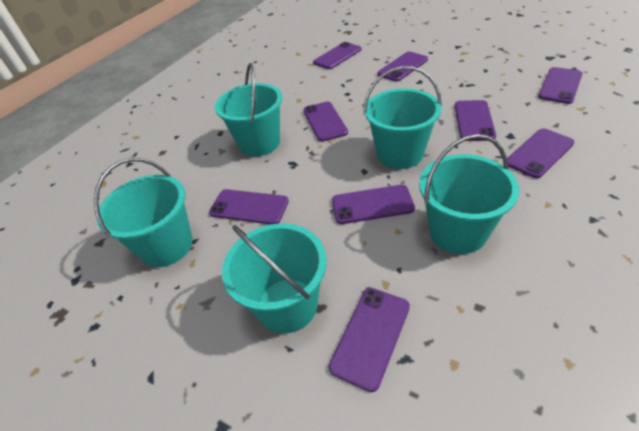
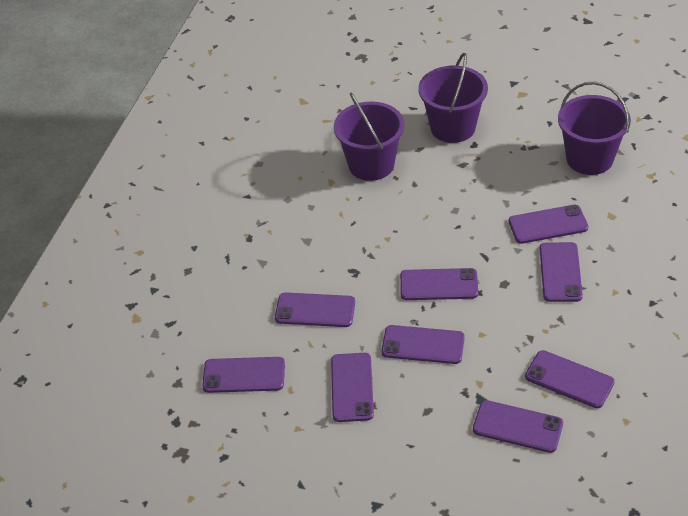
purple bucket: 0 -> 3
turquoise bucket: 5 -> 0

